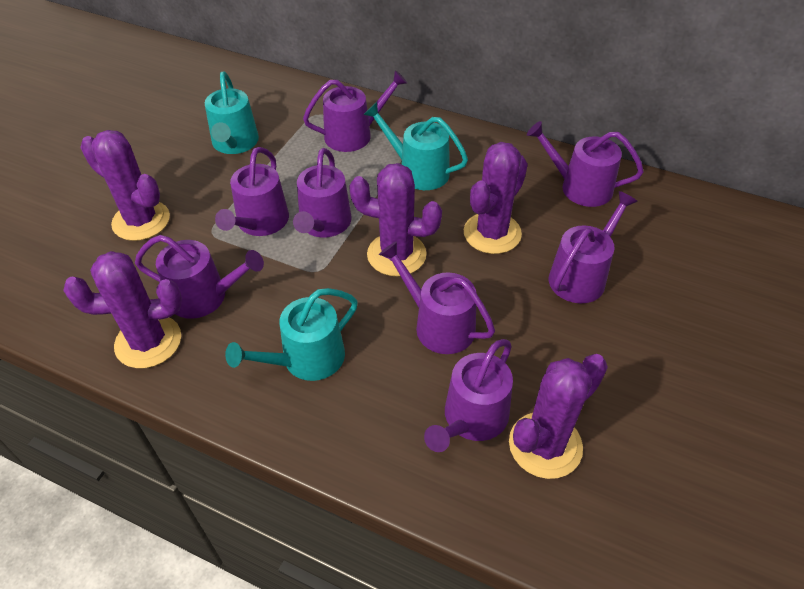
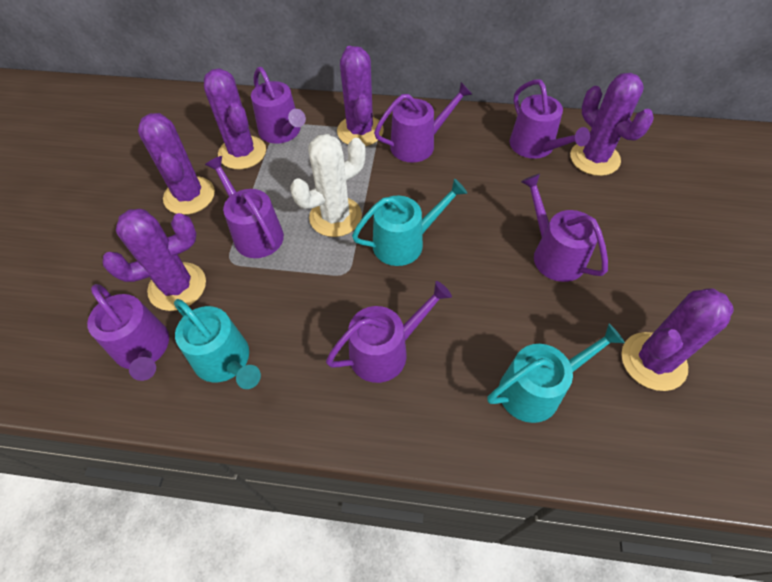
purple cactus: 5 -> 6
purple watering can: 8 -> 7
white cactus: 0 -> 1

